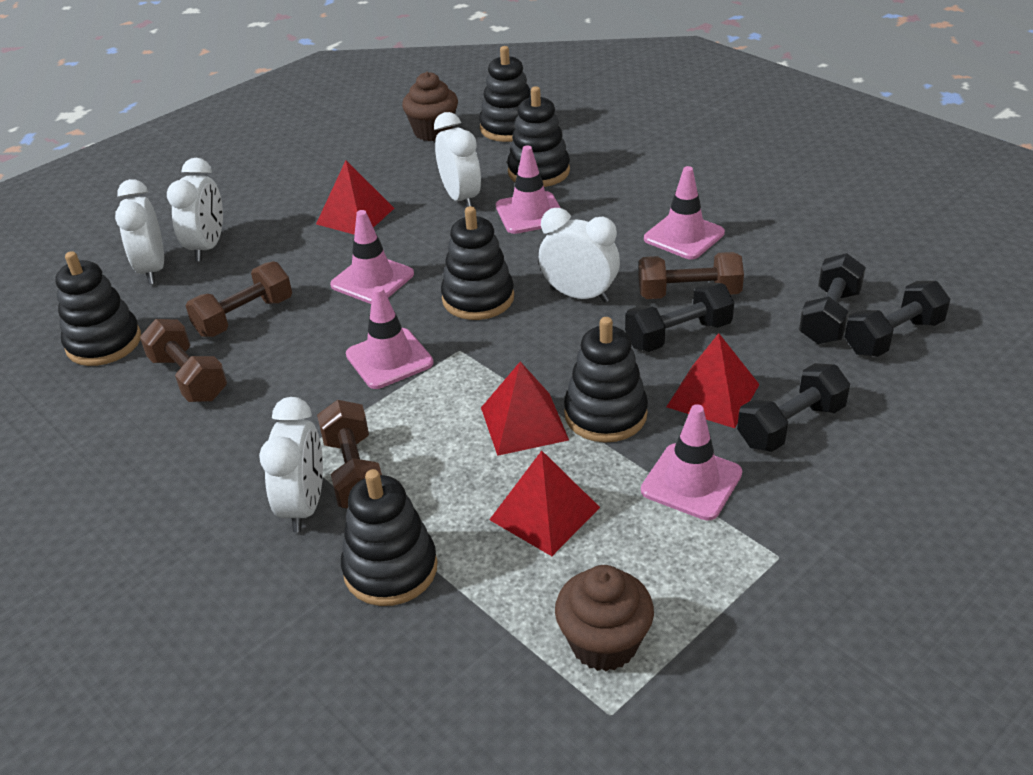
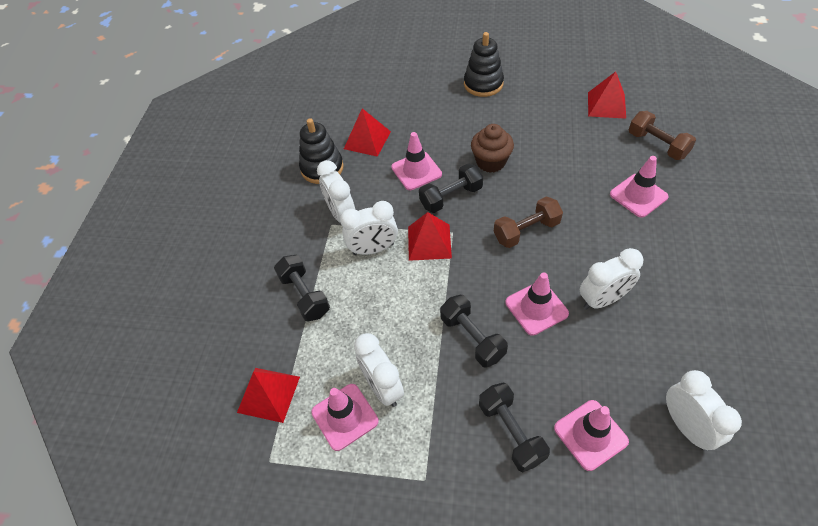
black stacking toy: 6 -> 2
brown cupcake: 2 -> 1
brown dumbbell: 4 -> 2

